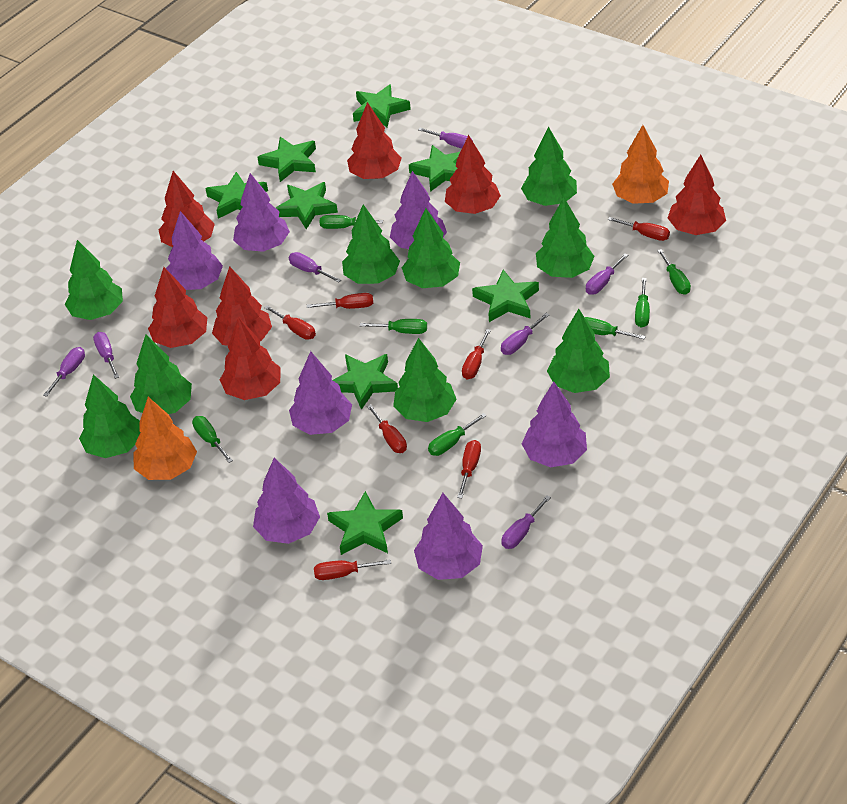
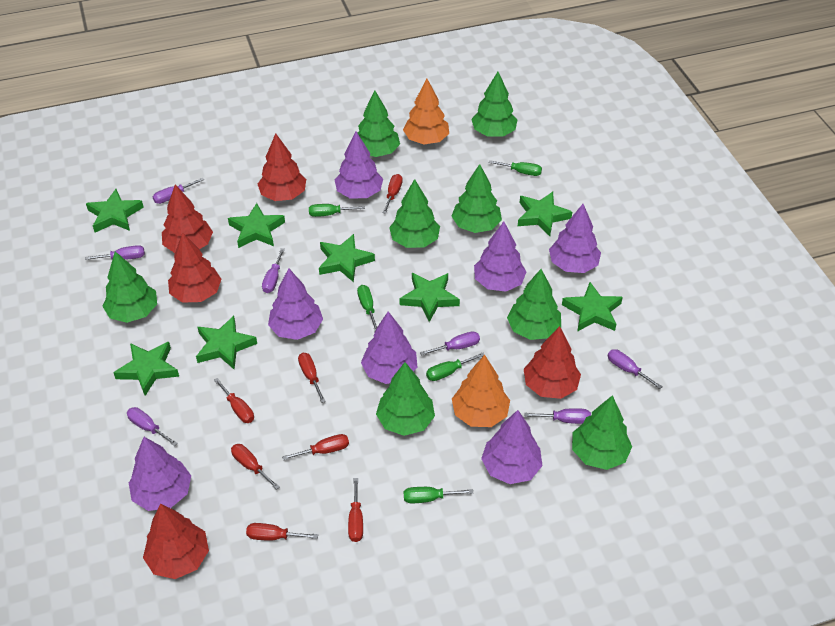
green screwdriver: 7 -> 5
green tree: 9 -> 8
red tree: 7 -> 5

